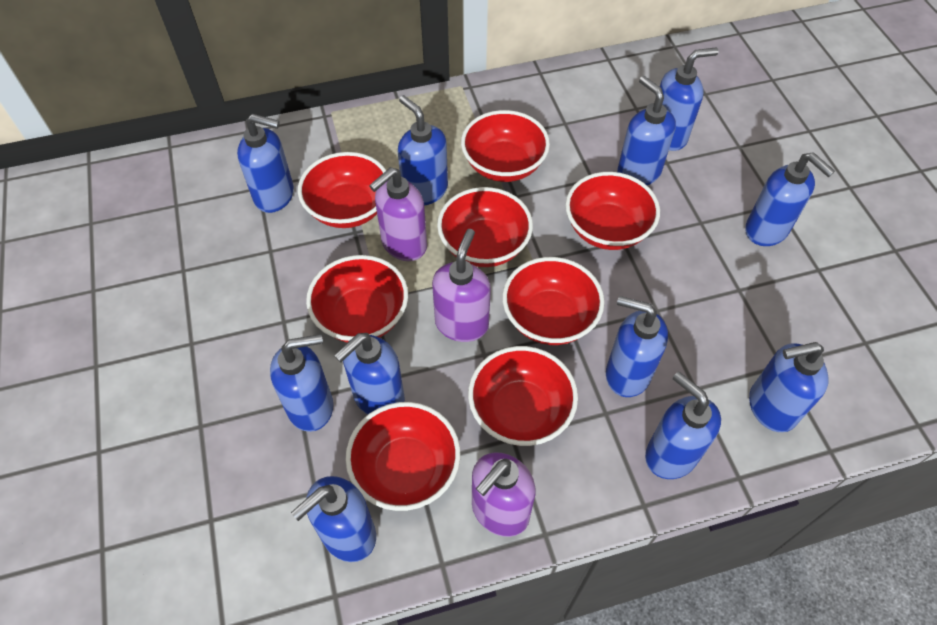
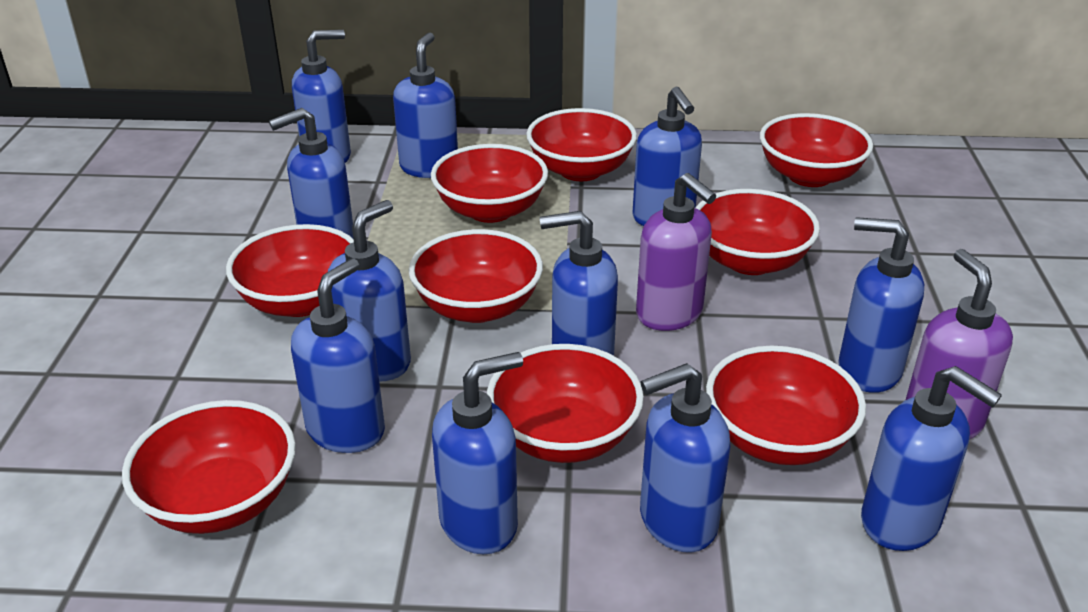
purple soap dispenser: 3 -> 2
red bowl: 8 -> 9

